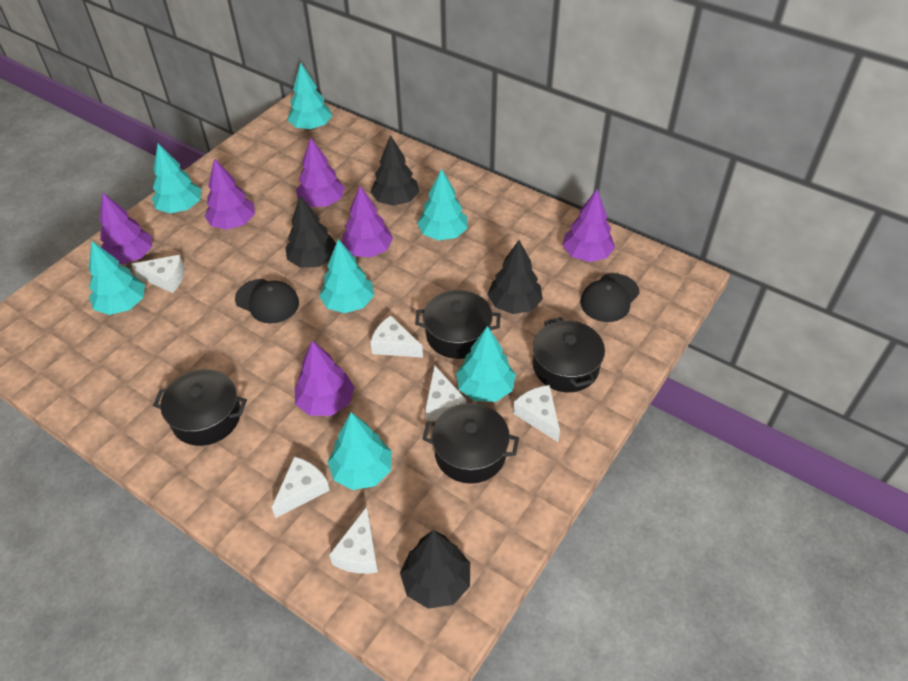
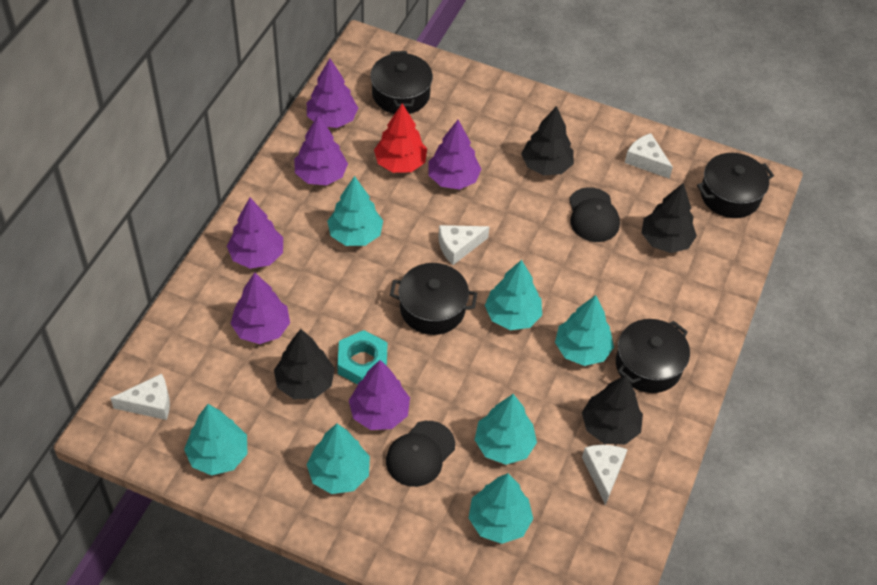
red tree: 0 -> 1
turquoise nut: 0 -> 1
white cheese: 6 -> 4

